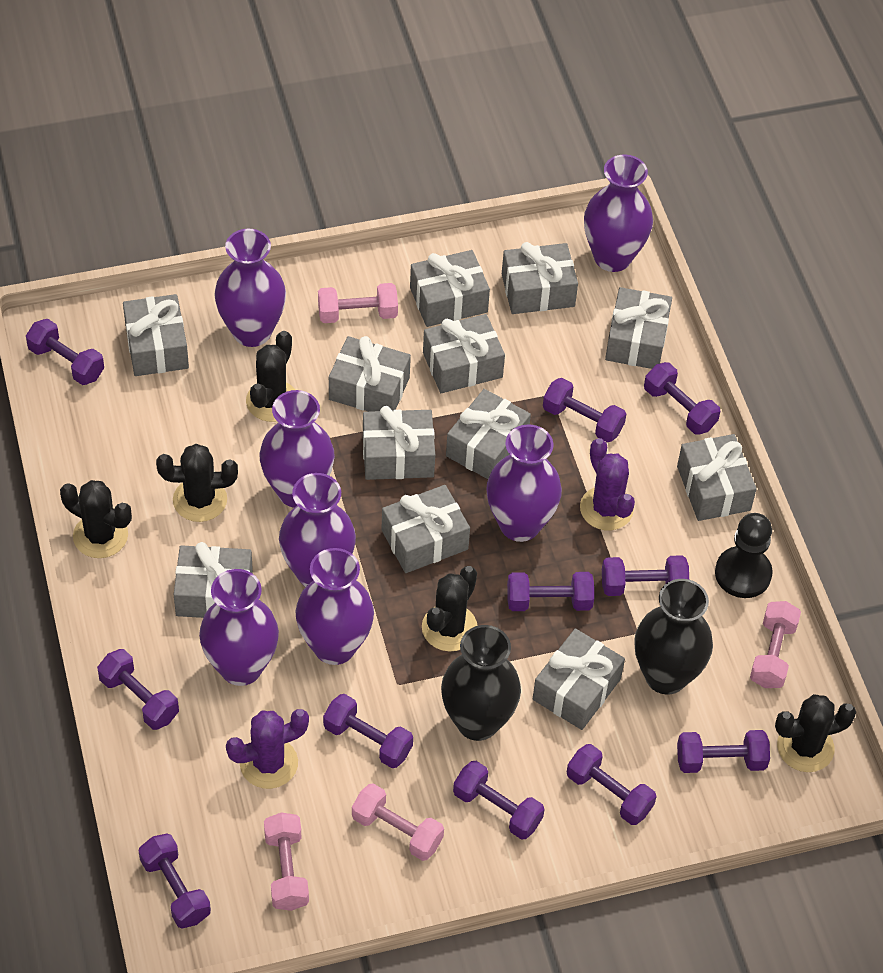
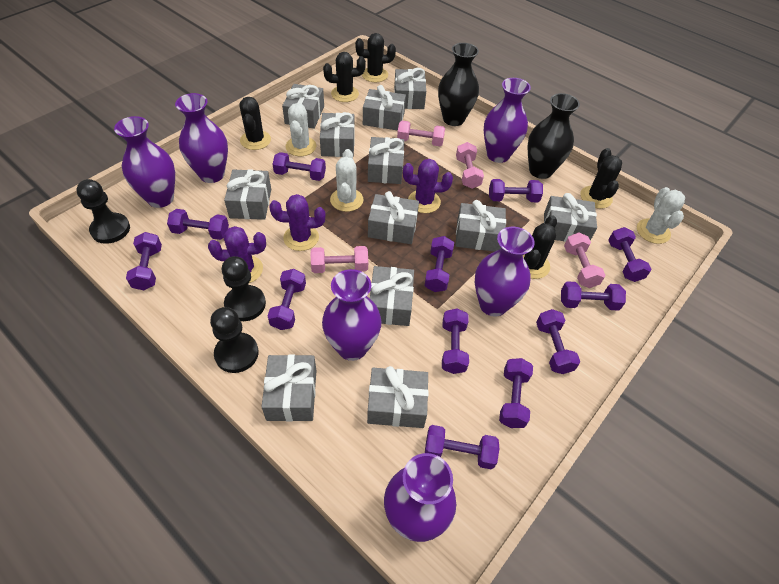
black pawn: 1 -> 3
purple cactus: 2 -> 3
purple dumbbell: 11 -> 12
purple vase: 7 -> 6
white cactus: 0 -> 3

